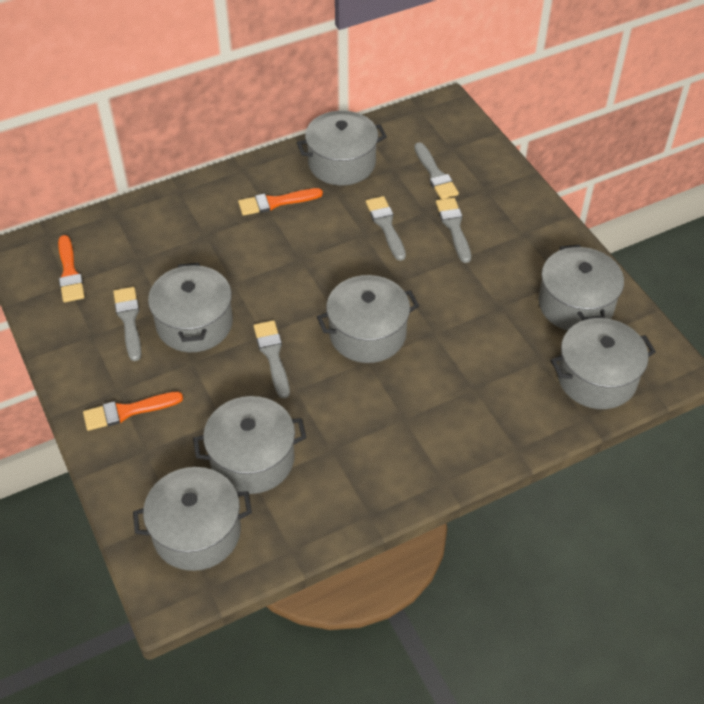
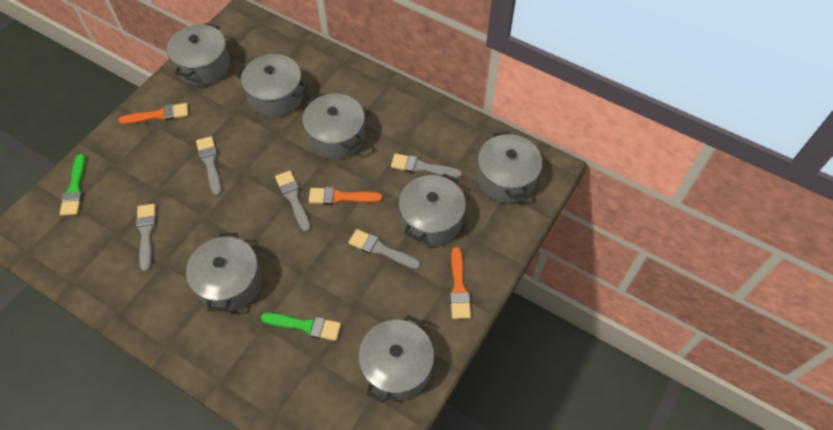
green brush: 0 -> 2

